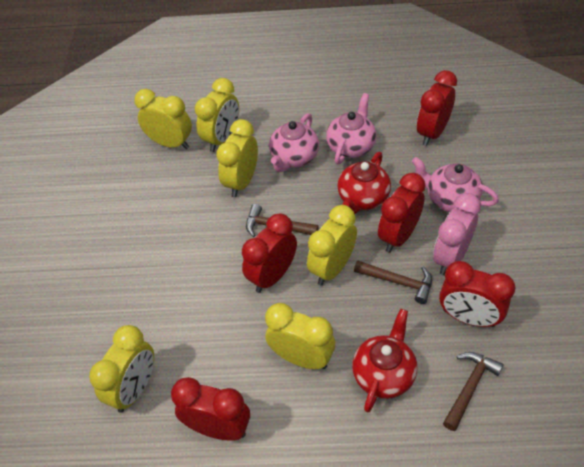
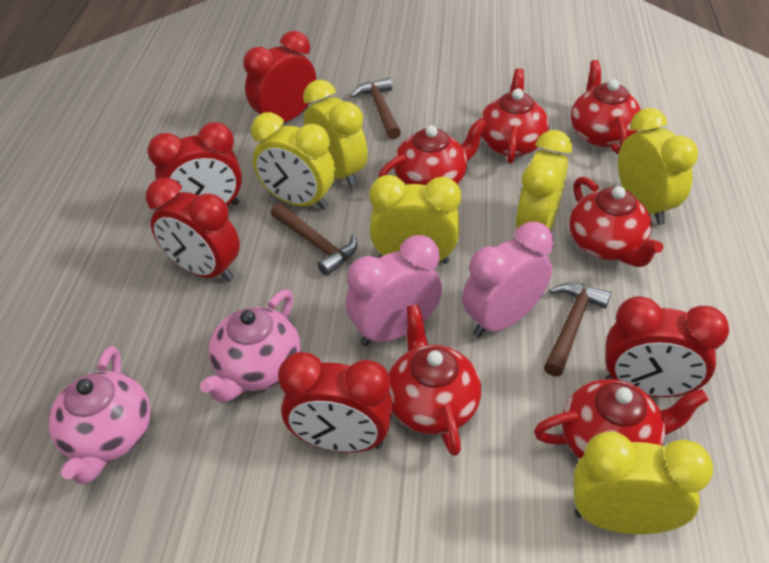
pink clock: 1 -> 2
pink teapot: 3 -> 2
red teapot: 2 -> 6

